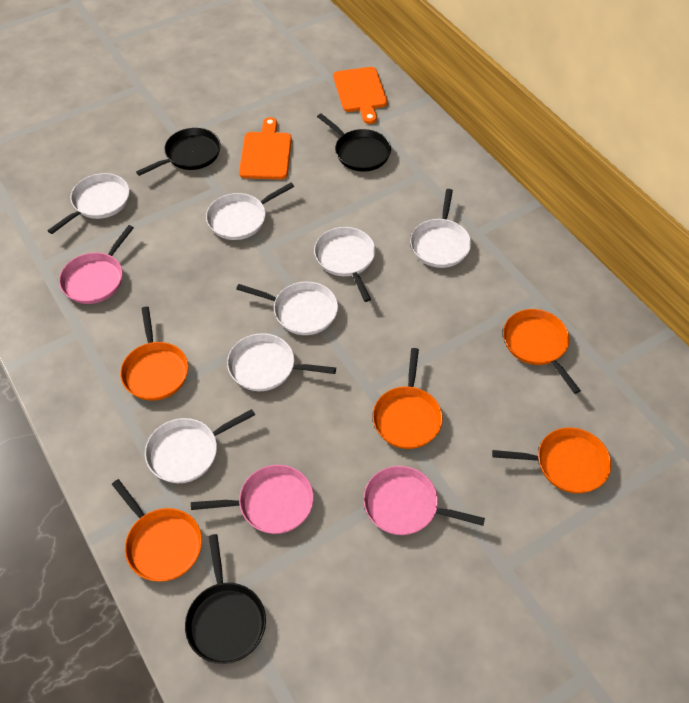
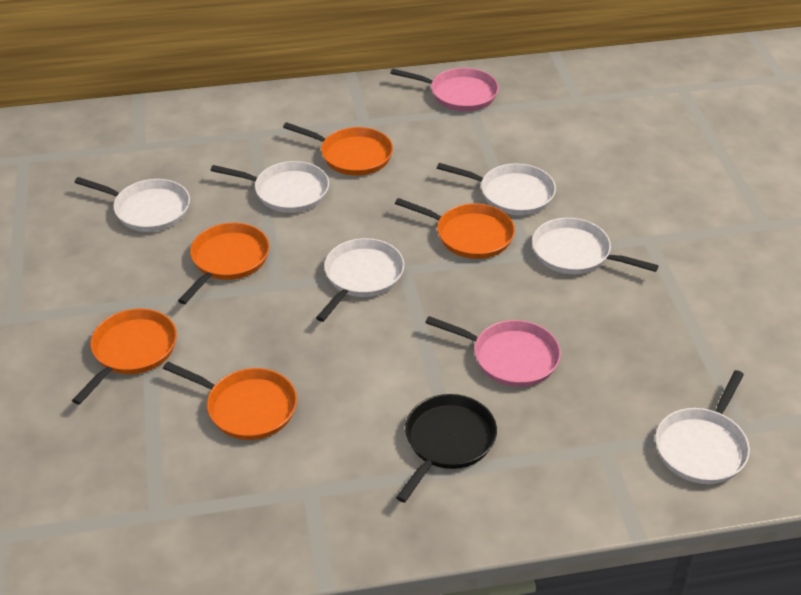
black pan: 3 -> 1
orange cutting board: 2 -> 0
pink pan: 3 -> 2
white pan: 7 -> 6

